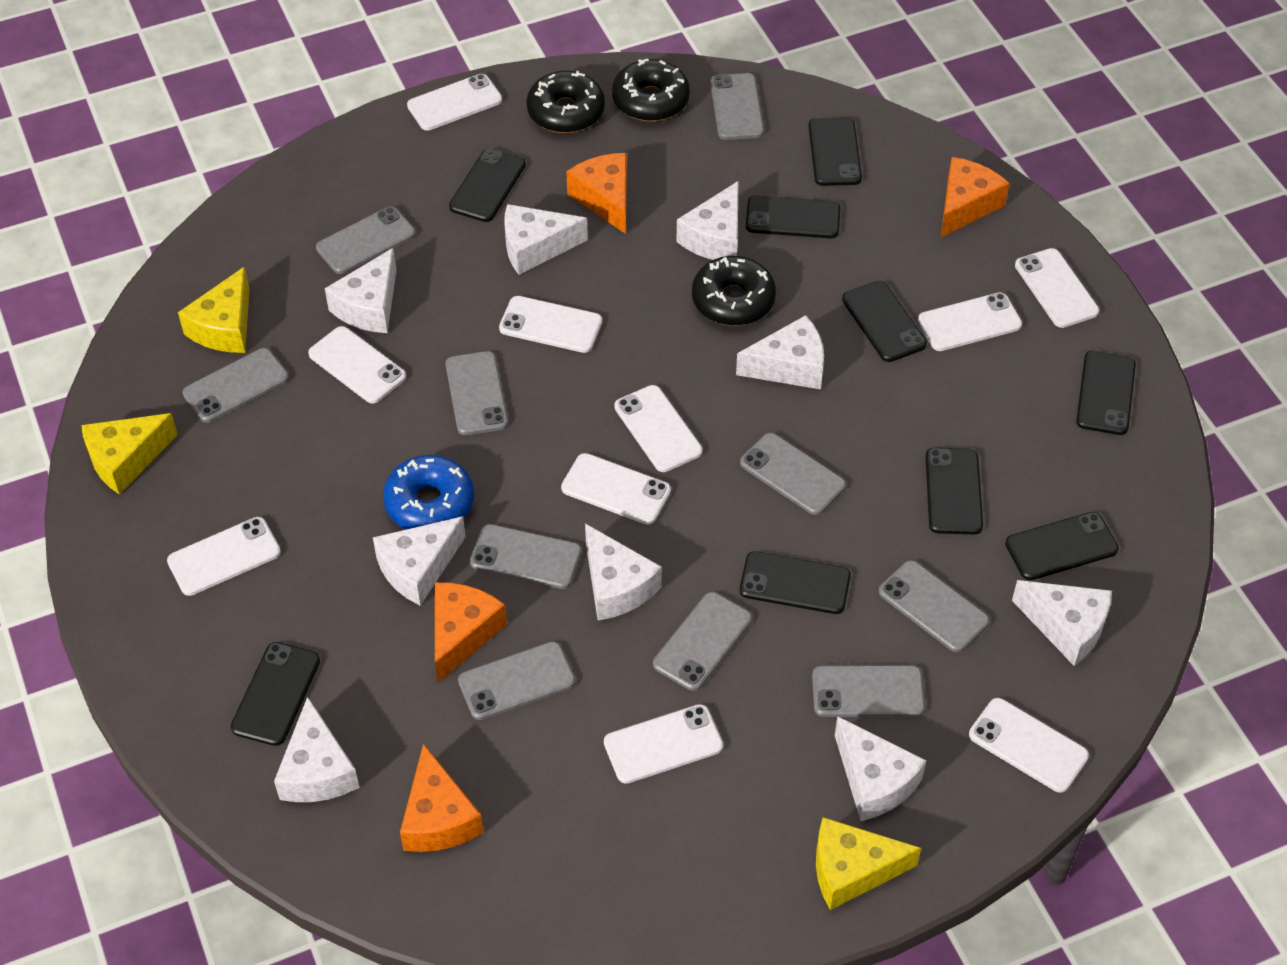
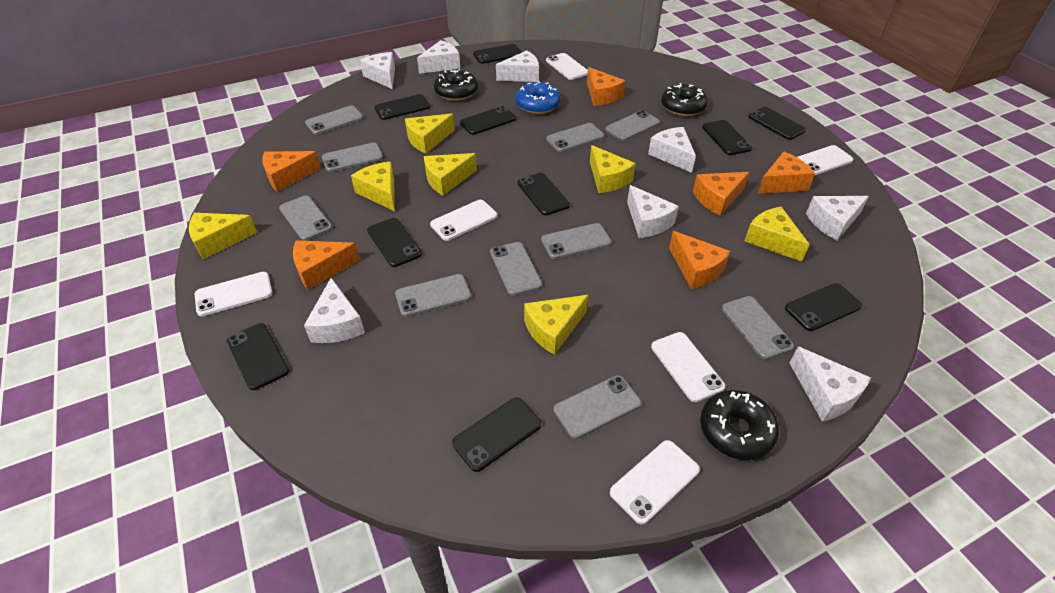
black phone: 9 -> 10
orange cheese: 4 -> 6
white cheese: 9 -> 8
white phone: 10 -> 6
yellow cheese: 3 -> 7

